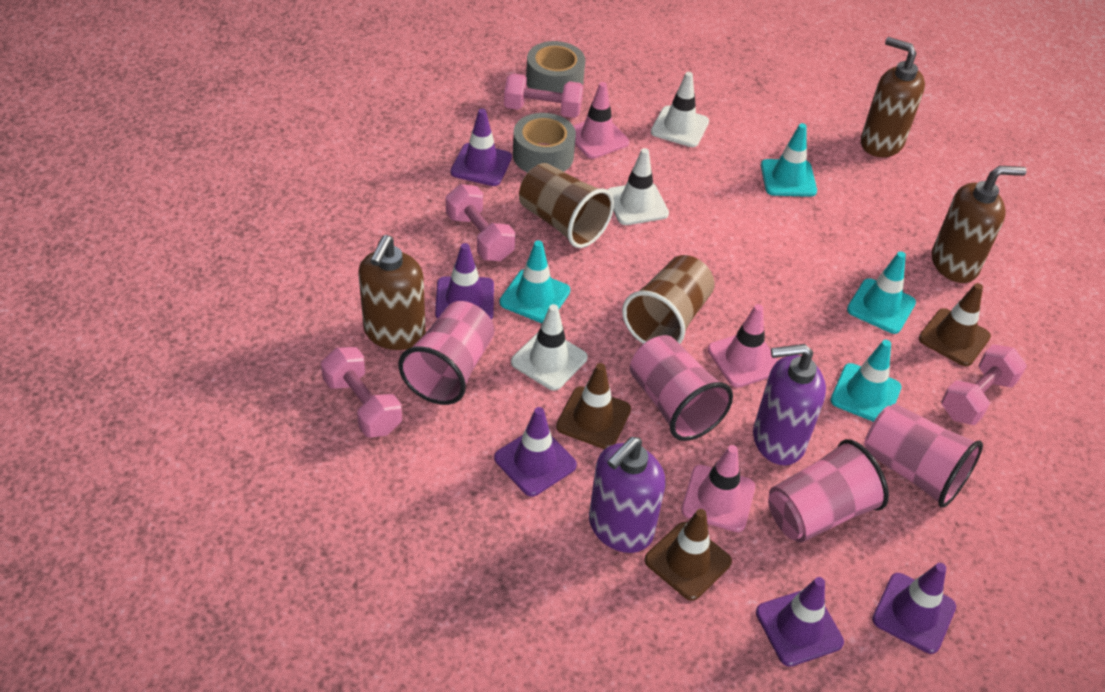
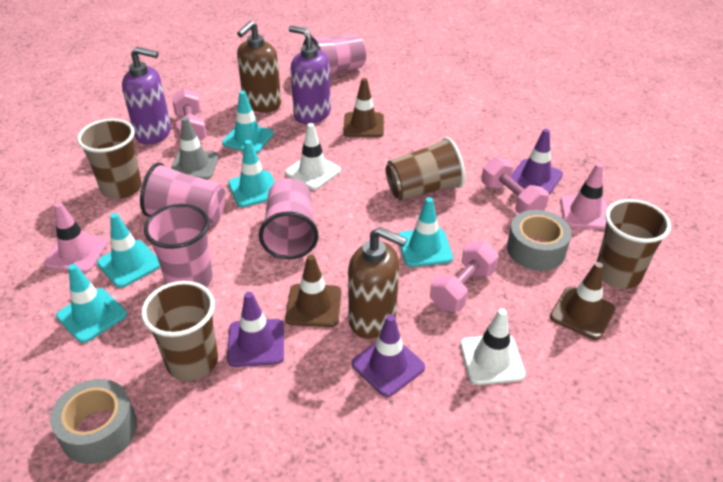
brown cup: 2 -> 4
brown soap dispenser: 3 -> 2
grey traffic cone: 0 -> 1
pink dumbbell: 4 -> 3
pink traffic cone: 3 -> 2
purple traffic cone: 5 -> 3
turquoise traffic cone: 4 -> 5
white traffic cone: 3 -> 2

